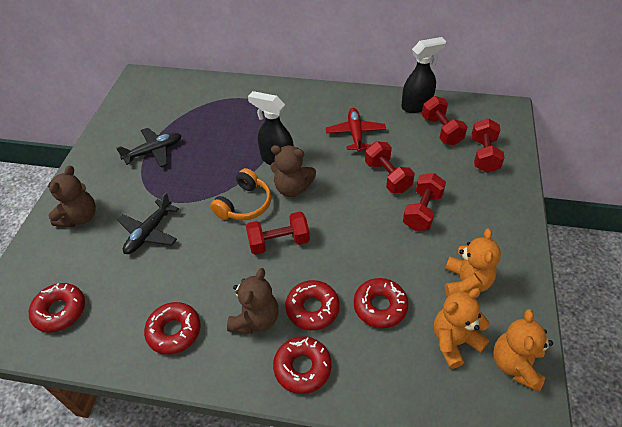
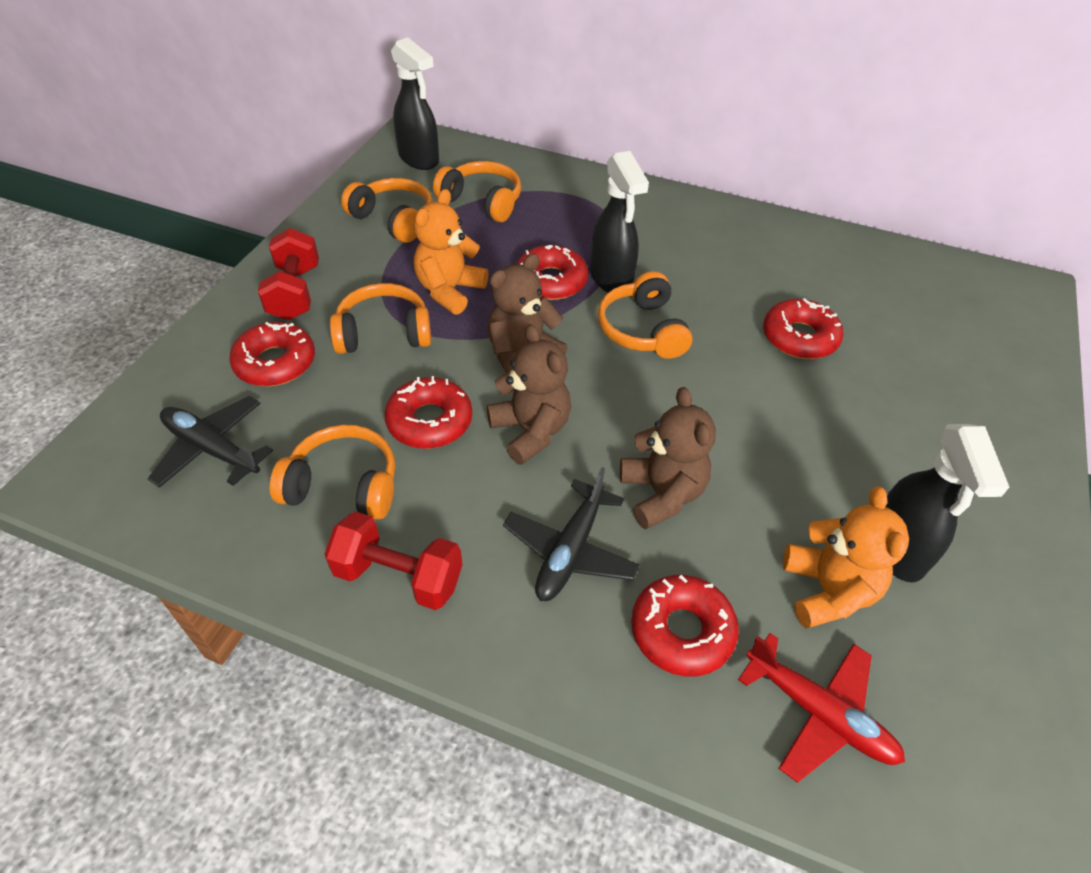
black spray bottle: 2 -> 3
orange headphones: 1 -> 5
orange teddy bear: 3 -> 2
red dumbbell: 5 -> 2

